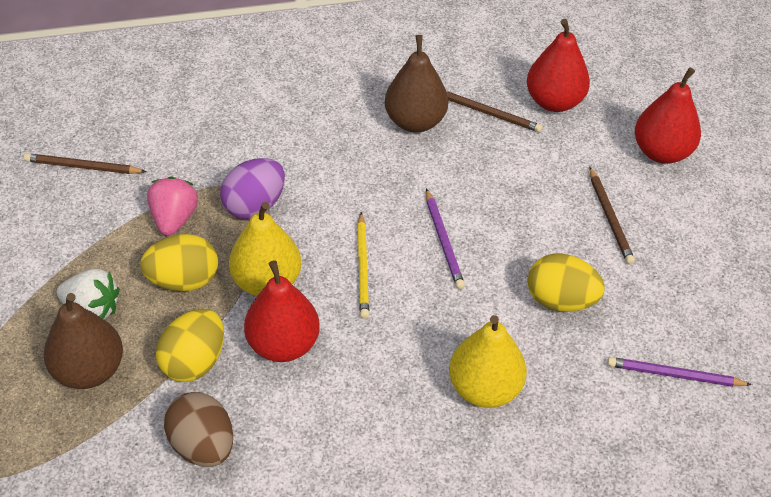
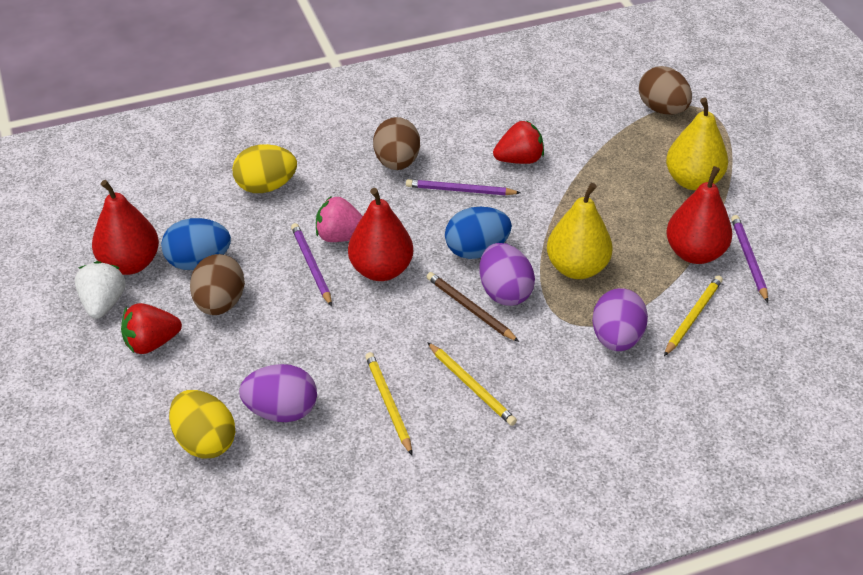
blue egg: 0 -> 2
brown egg: 1 -> 3
brown pear: 2 -> 0
brown pencil: 3 -> 1
purple egg: 1 -> 3
purple pencil: 2 -> 3
red strawberry: 0 -> 2
yellow egg: 3 -> 2
yellow pencil: 1 -> 3

